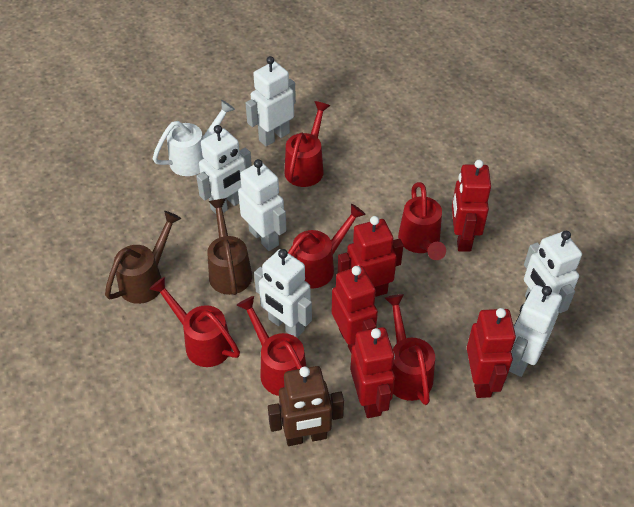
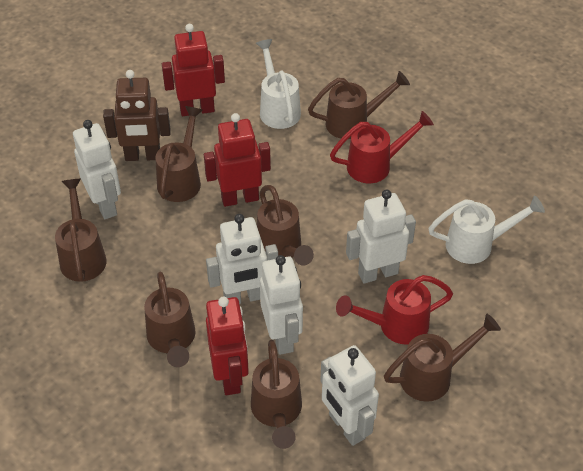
brown watering can: 2 -> 7
red robot: 5 -> 3
red watering can: 6 -> 2
white robot: 6 -> 5
white watering can: 1 -> 2

